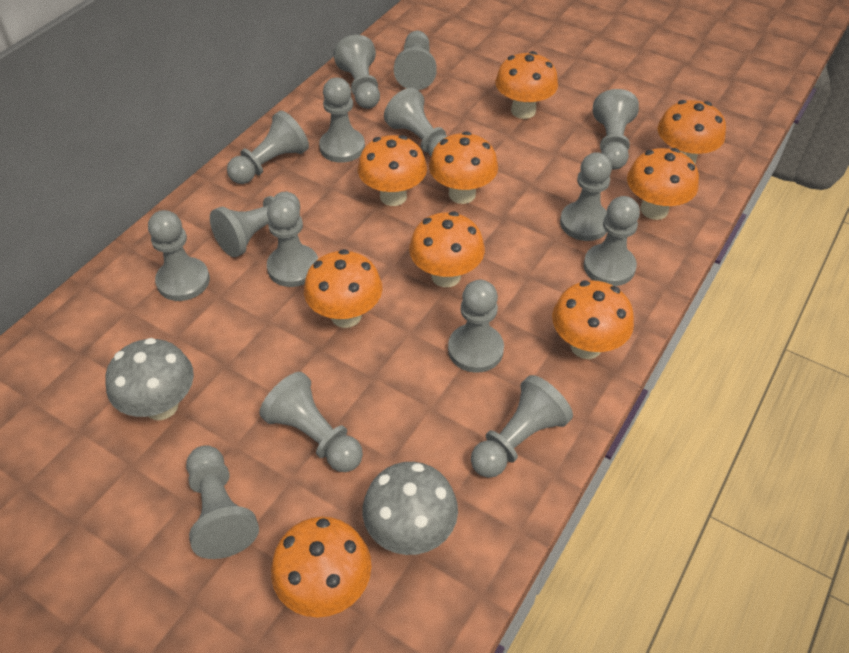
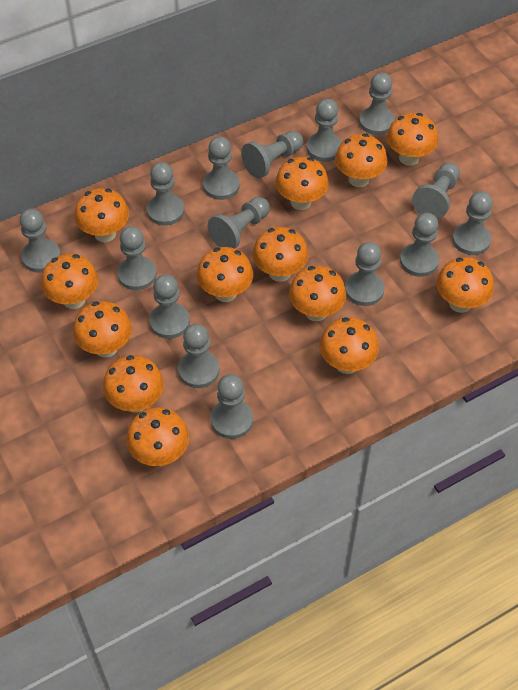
grey mushroom: 2 -> 0
orange mushroom: 9 -> 13

